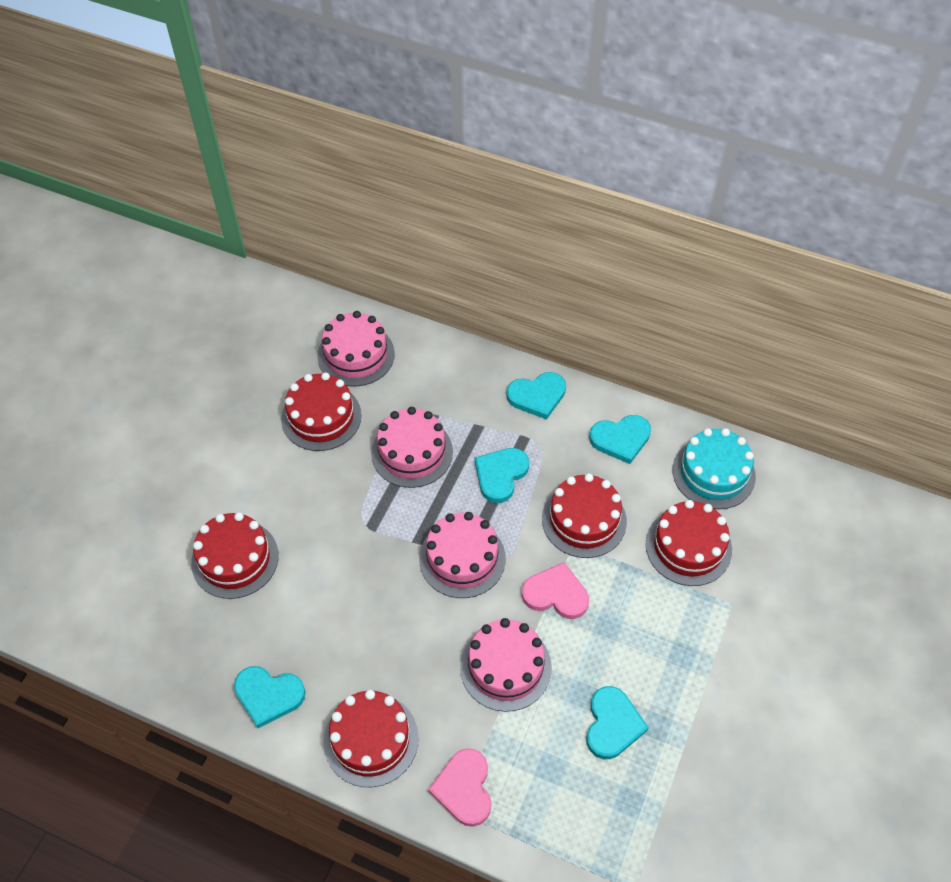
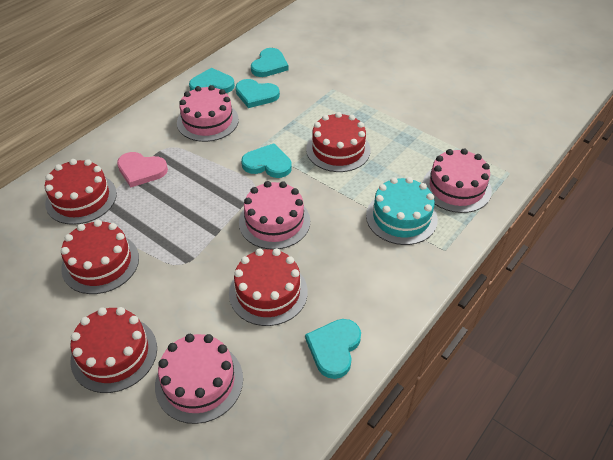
pink heart: 2 -> 1

